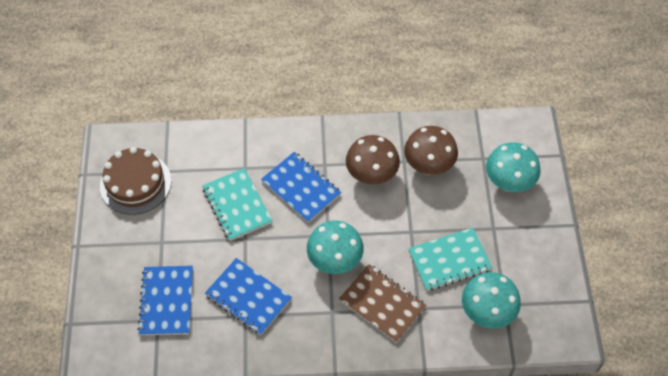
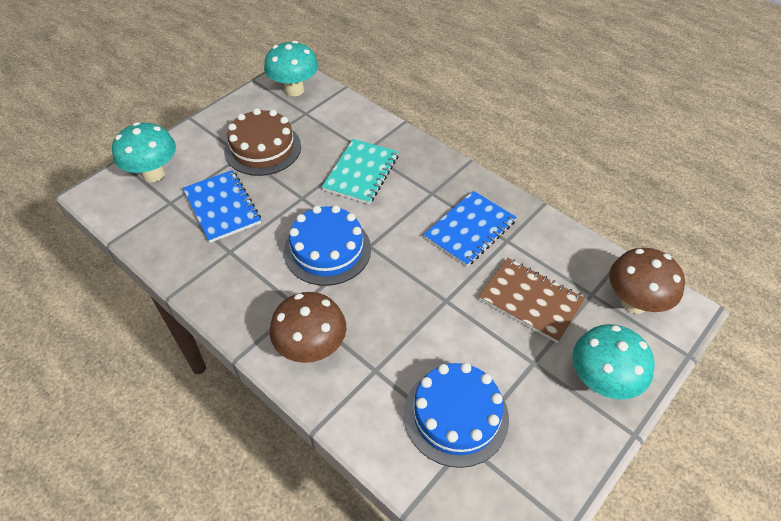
blue cake: 0 -> 2
blue notebook: 3 -> 2
turquoise notebook: 2 -> 1

